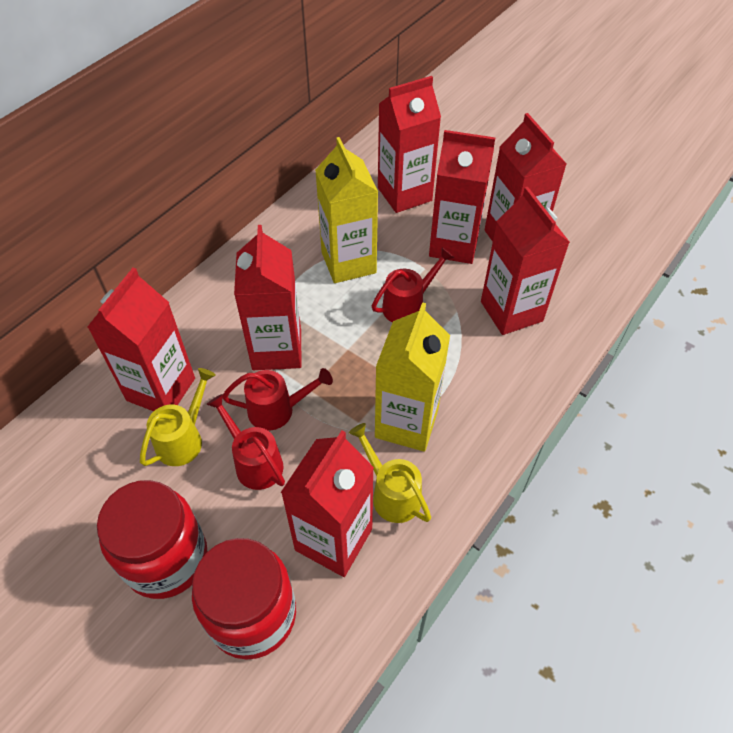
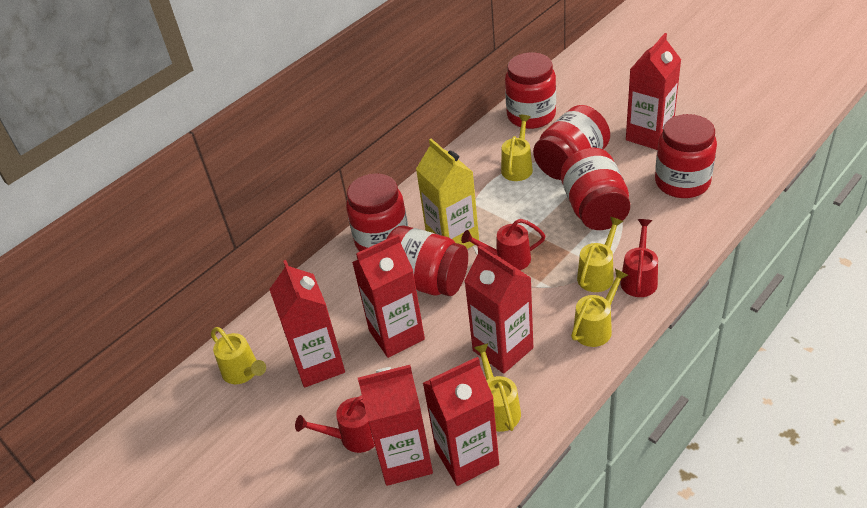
red carton: 7 -> 6
red jar: 2 -> 6
yellow carton: 2 -> 1
yellow watering can: 2 -> 5

